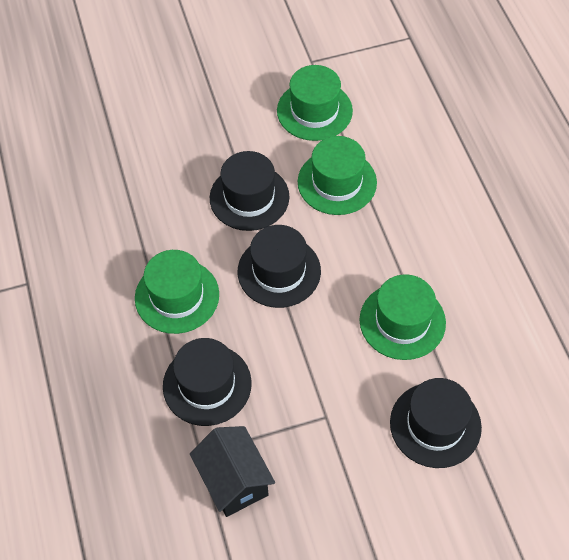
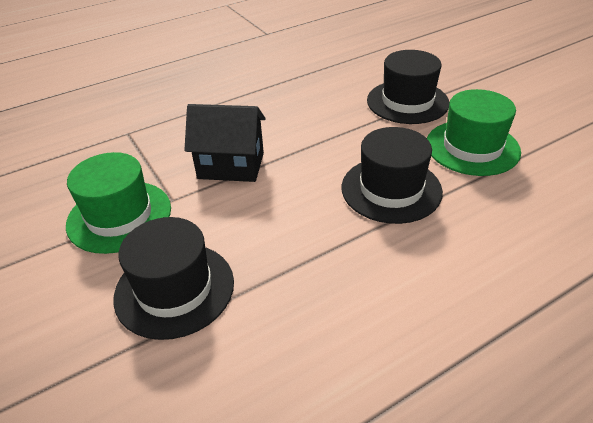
black hat: 4 -> 3
green hat: 4 -> 2

